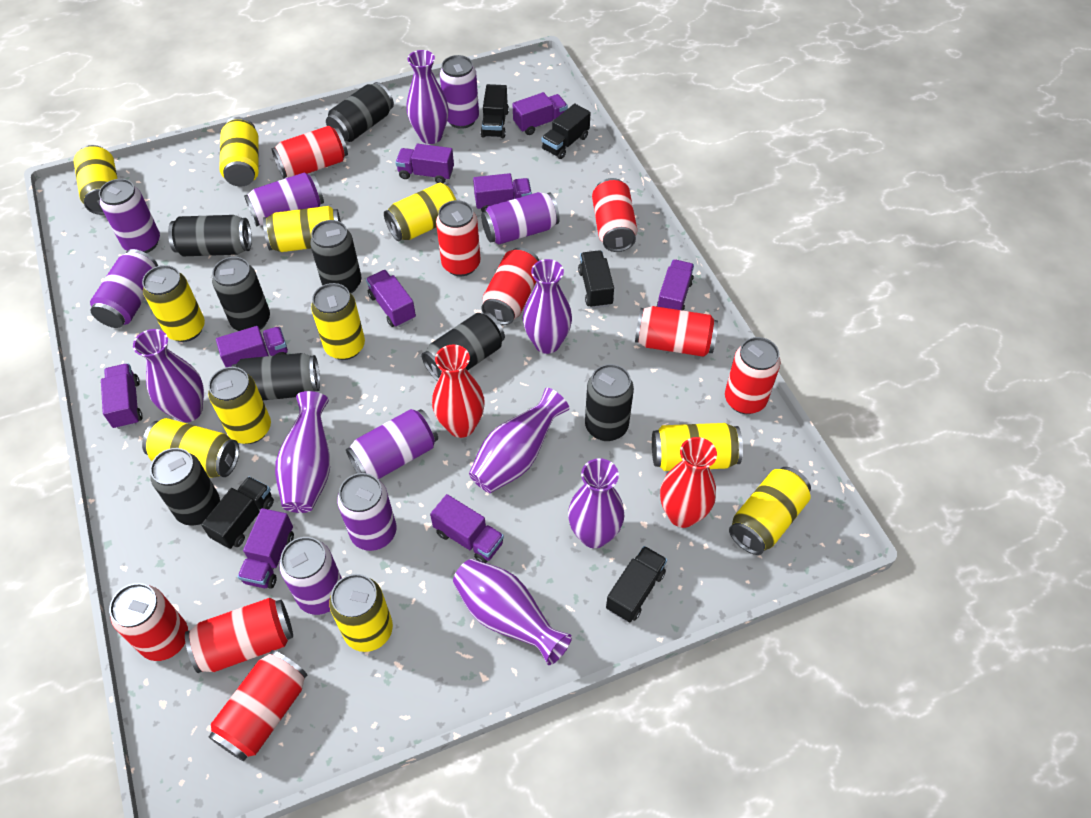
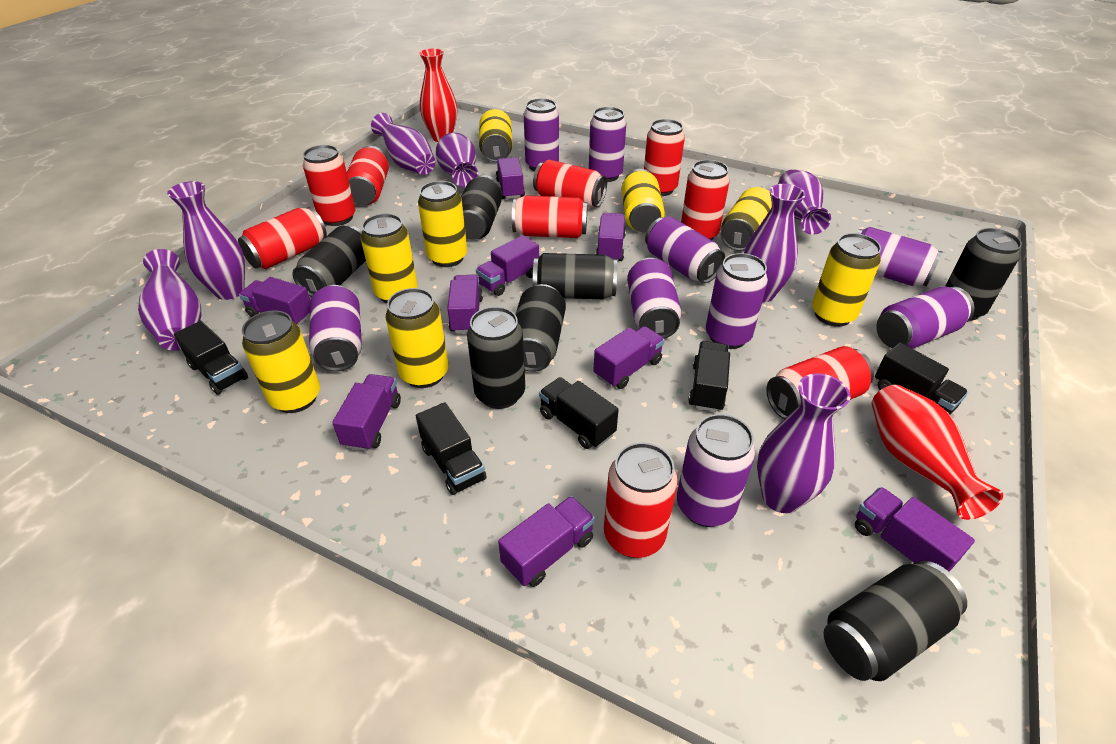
black can: 8 -> 7
purple can: 8 -> 9
yellow can: 11 -> 8

